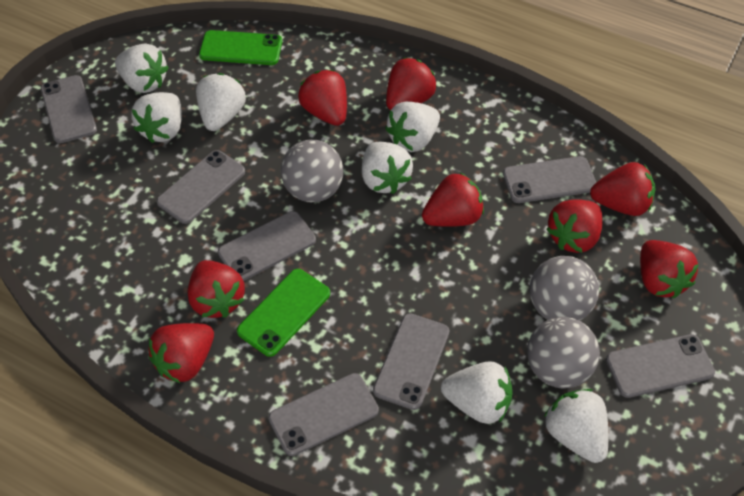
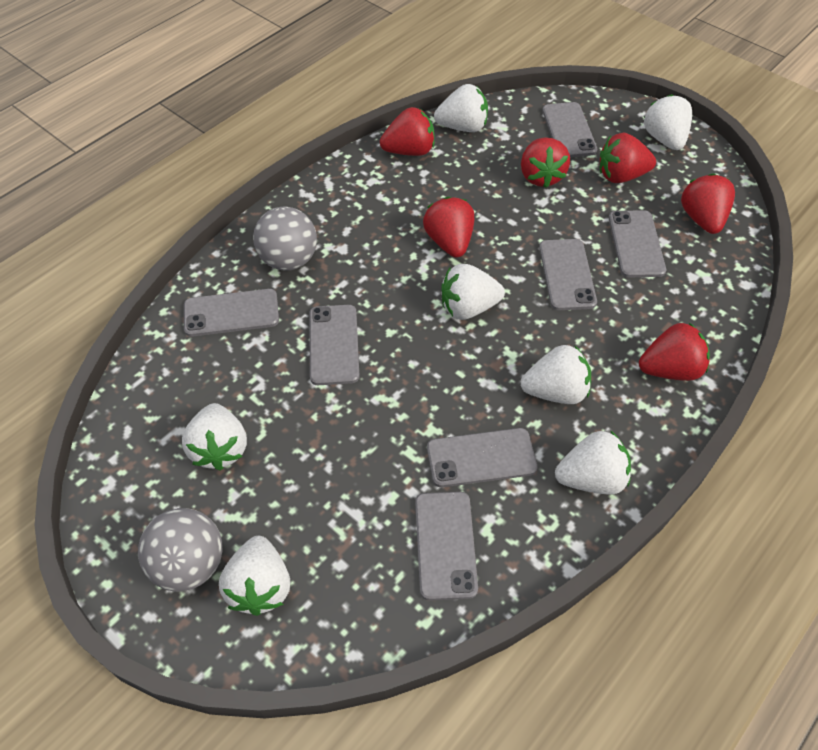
green phone: 2 -> 0
grey ball: 3 -> 2
red strawberry: 8 -> 6

